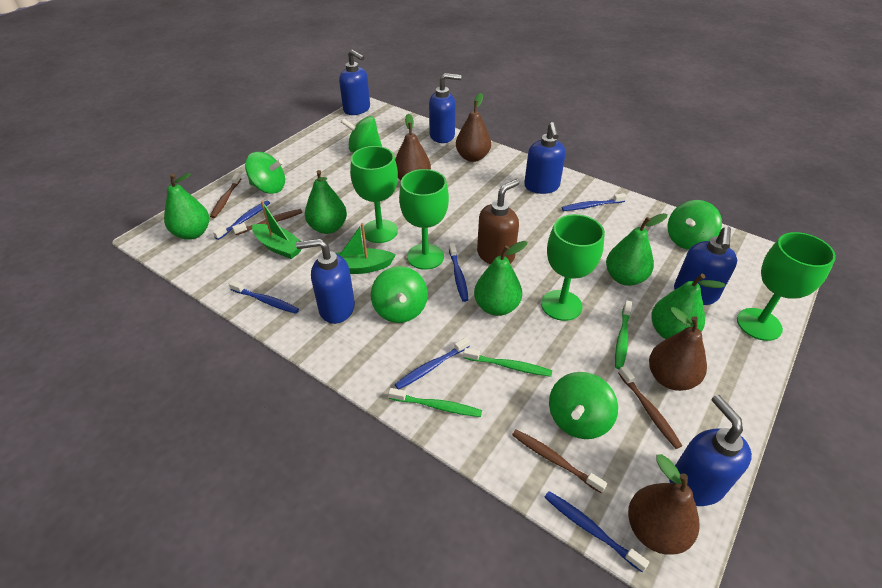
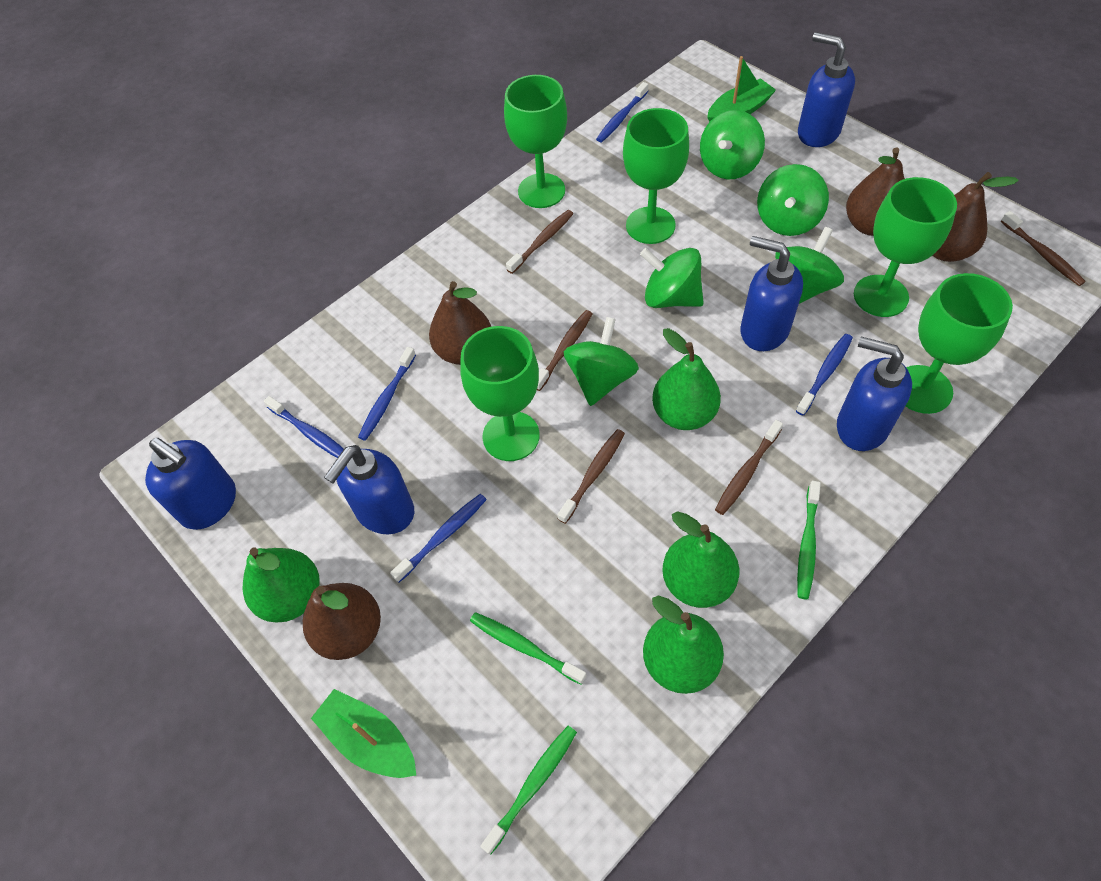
blue soap dispenser: 6 -> 5
blue toothbrush: 6 -> 5
brown soap dispenser: 1 -> 0
brown toothbrush: 4 -> 5
green goblet: 4 -> 5
green pear: 5 -> 4

